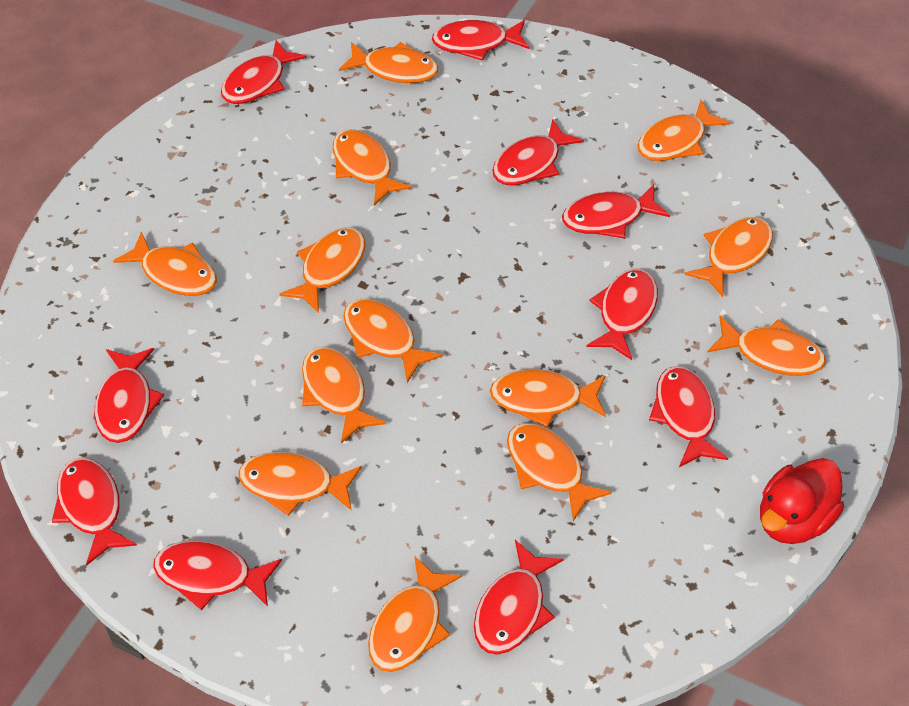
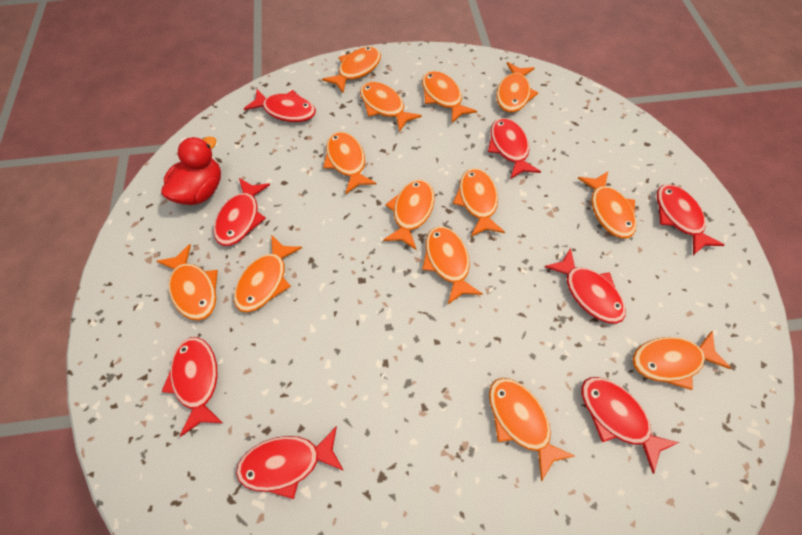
red fish: 10 -> 8

